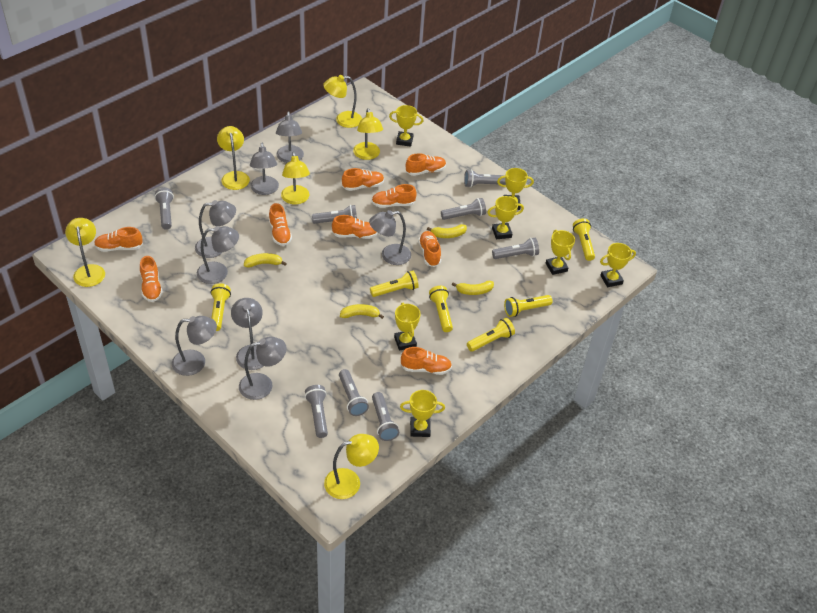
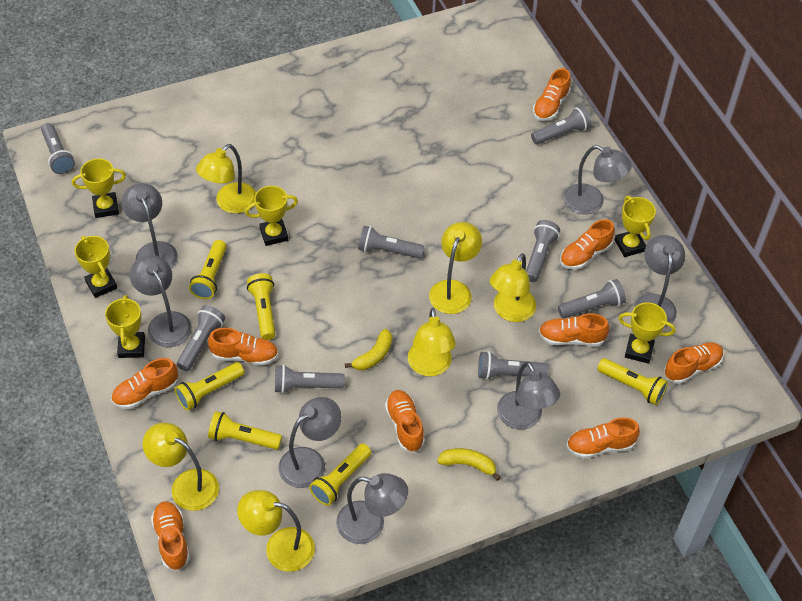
grey lamp: 8 -> 7
yellow banana: 4 -> 2
yellow trophy: 7 -> 6

